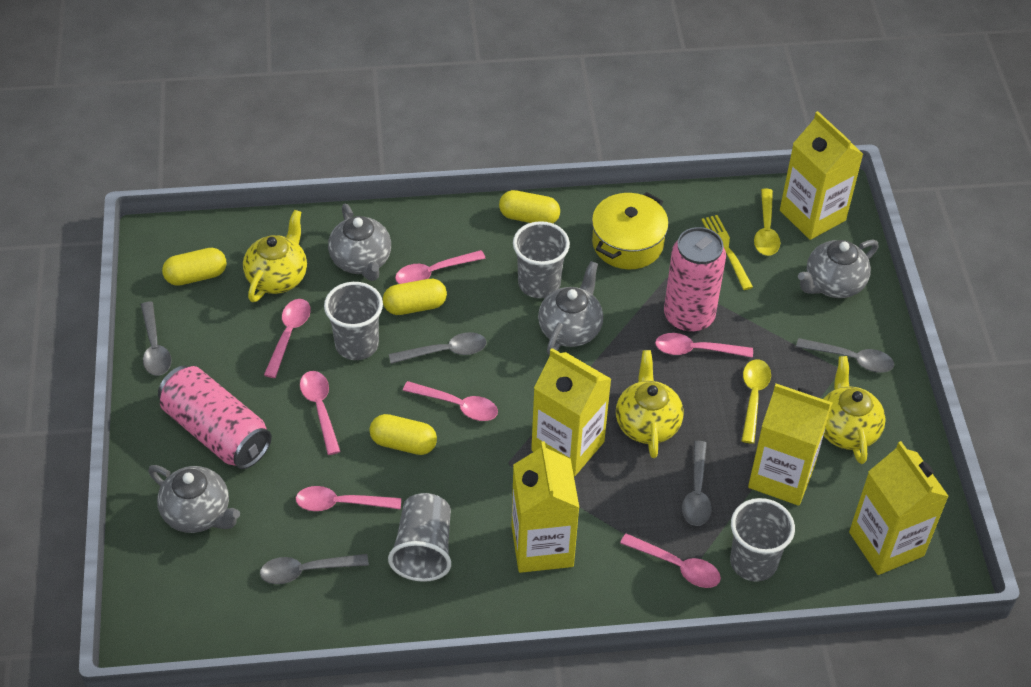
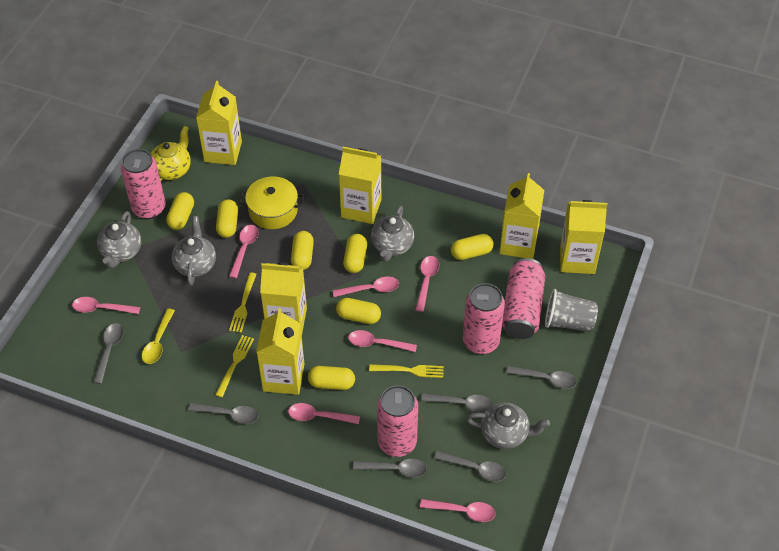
grey cup: 4 -> 1
grey spoon: 5 -> 6
pink can: 2 -> 4
yellow capsule: 4 -> 7
yellow carton: 5 -> 6
yellow fork: 1 -> 3
yellow spoon: 2 -> 1
yellow teapot: 3 -> 1

